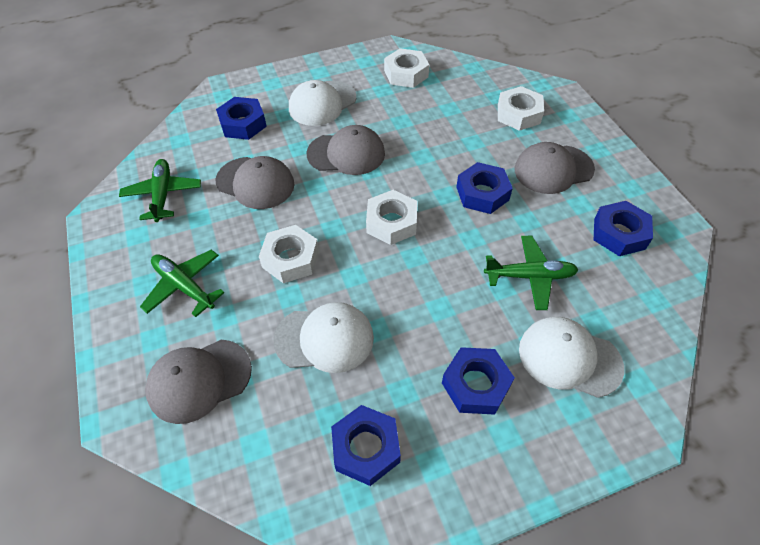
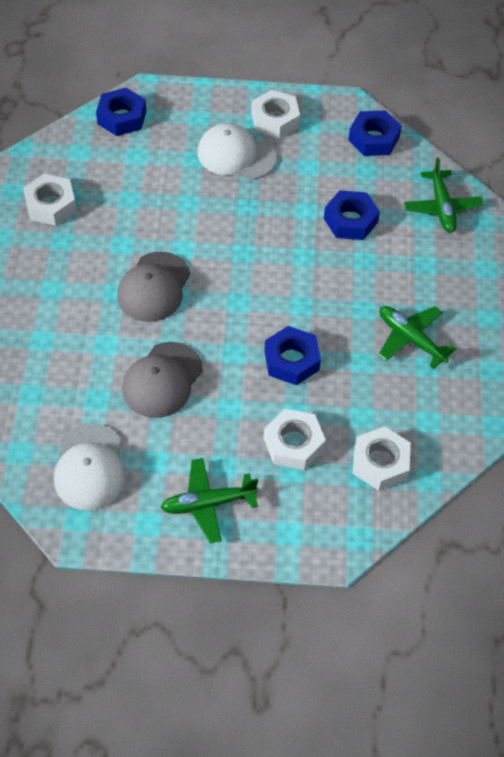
blue nut: 5 -> 4
grey cap: 4 -> 2
white cap: 3 -> 2

